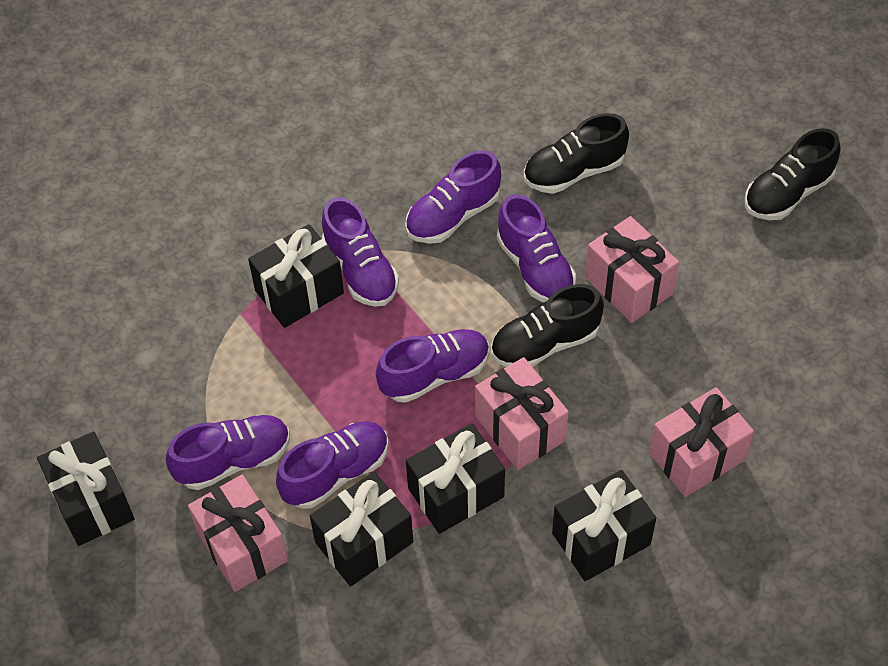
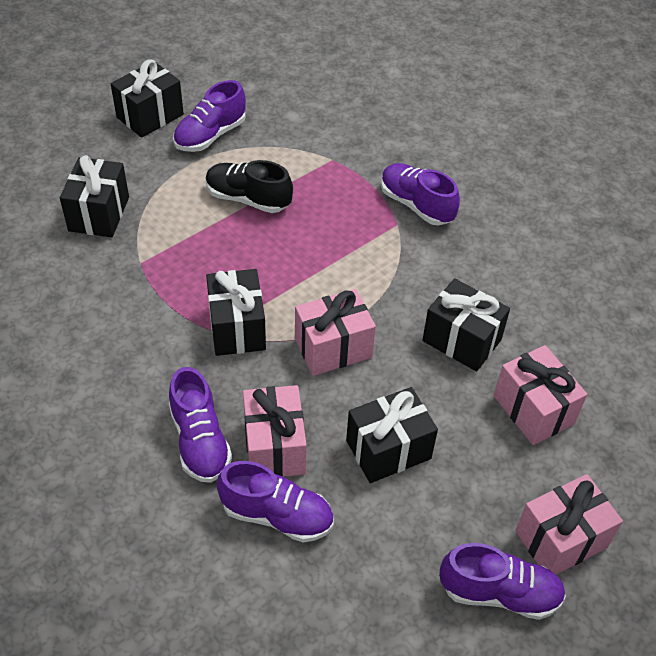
black shoe: 3 -> 1
purple shoe: 6 -> 5

